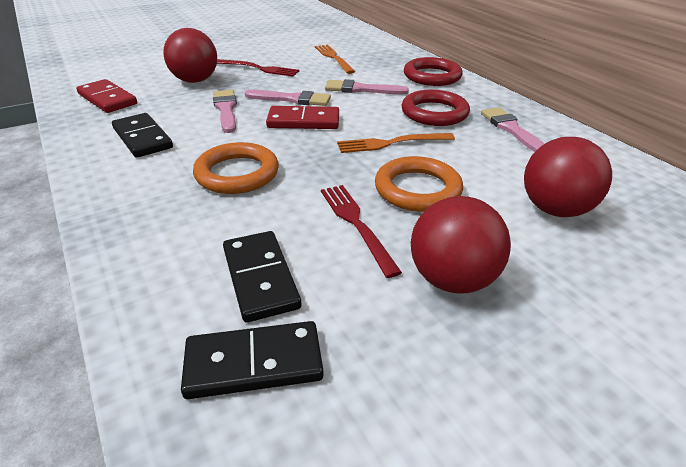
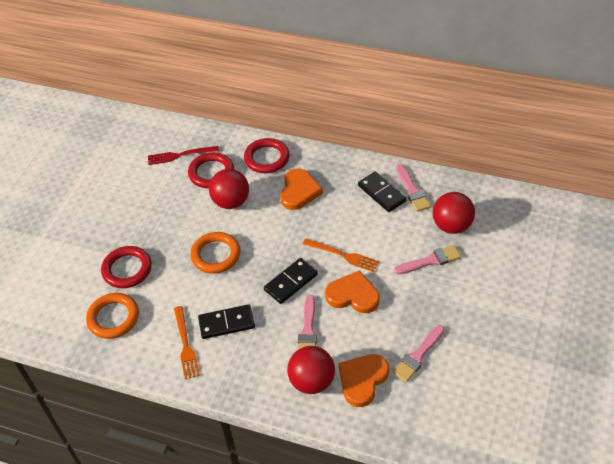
orange heart: 0 -> 3
red domino: 2 -> 0
red fork: 2 -> 1
red ring: 2 -> 3

